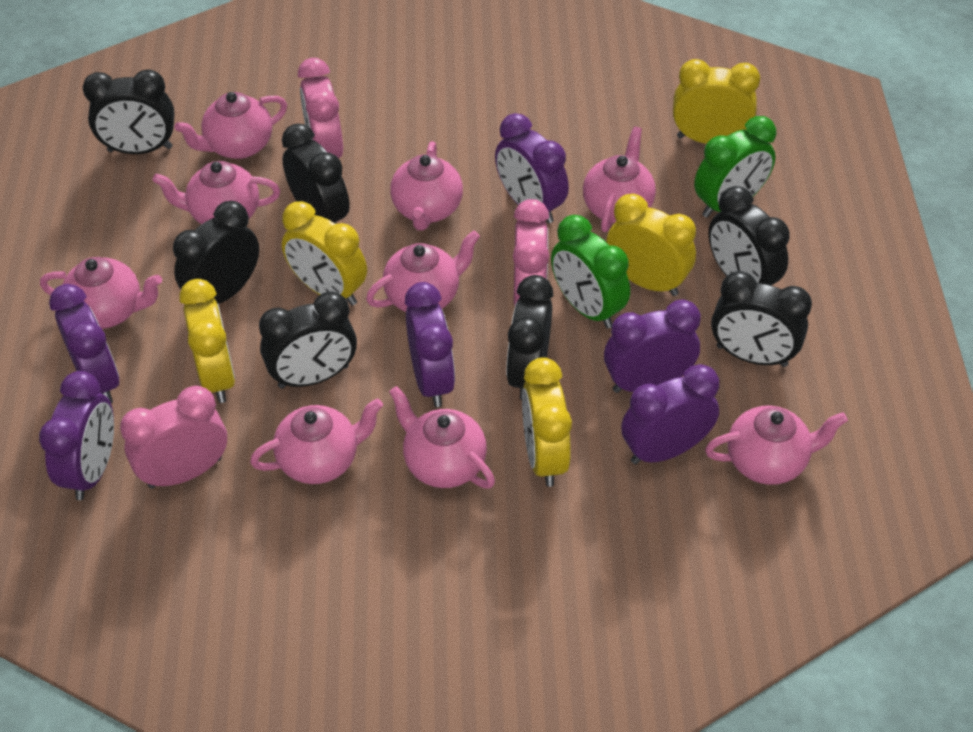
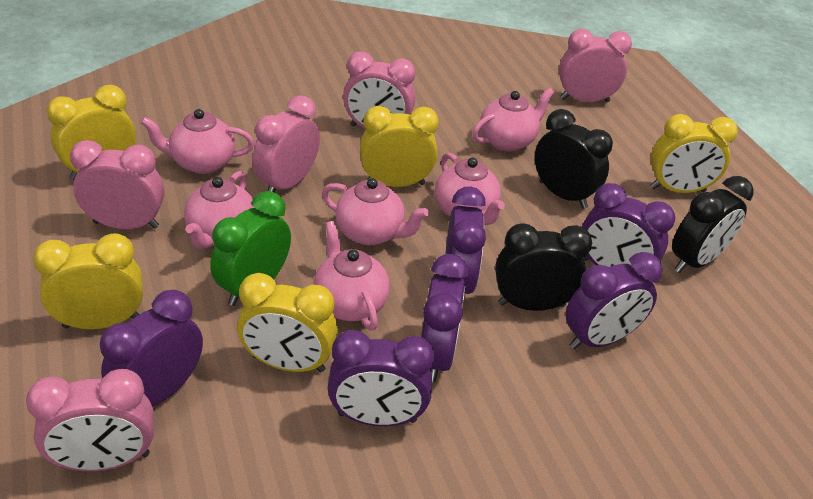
black clock: 7 -> 3
green clock: 2 -> 1
pink clock: 3 -> 5
pink teapot: 9 -> 6

